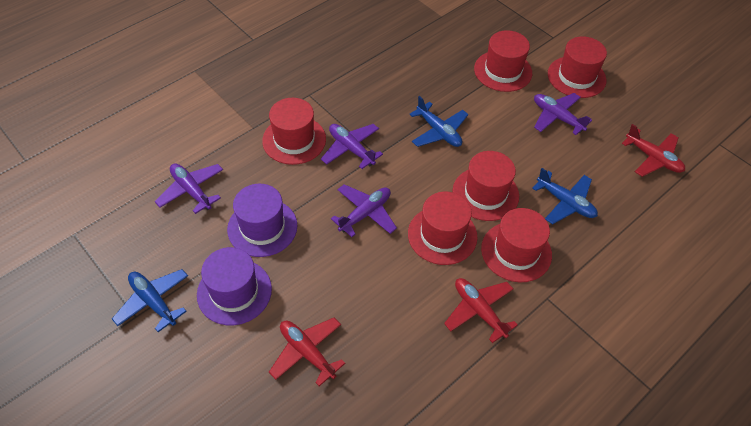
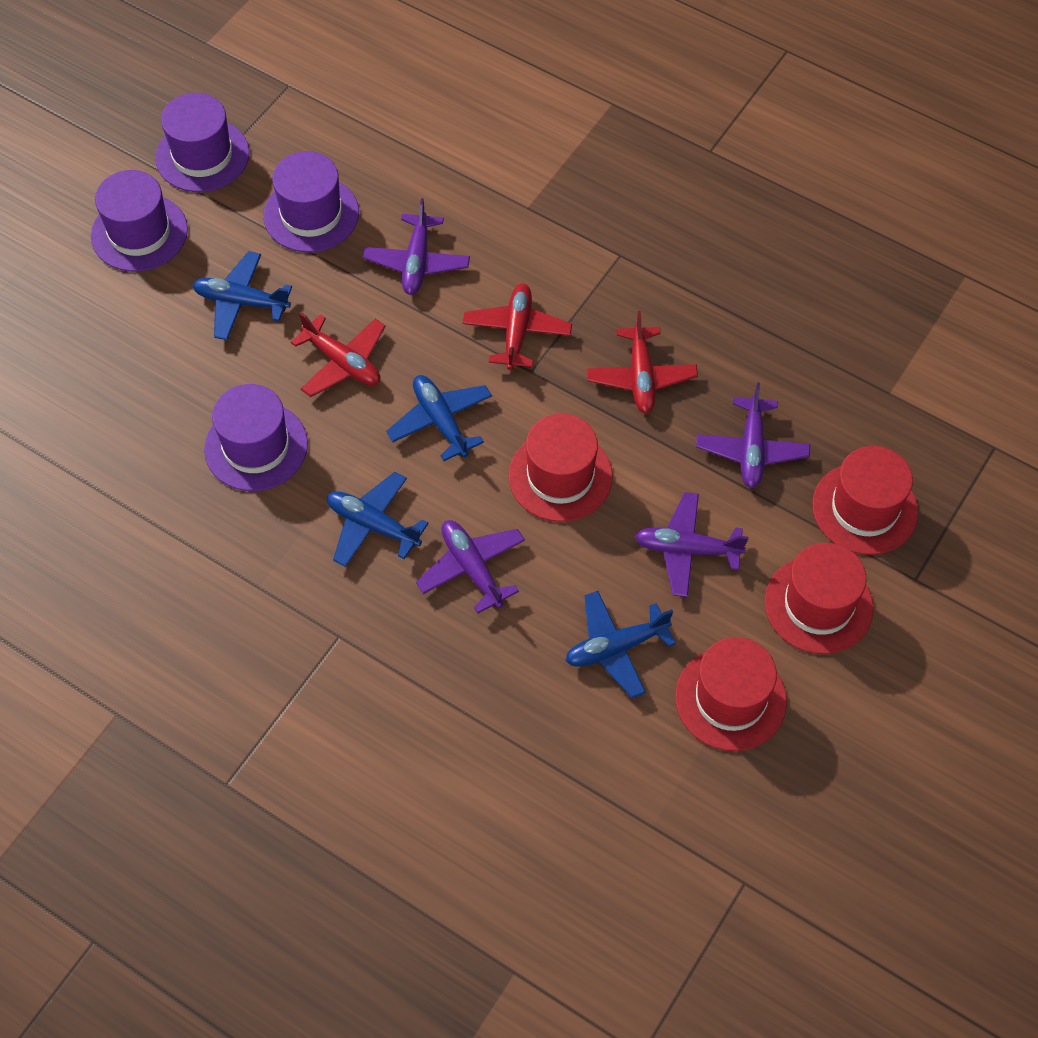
blue plane: 3 -> 4
purple hat: 2 -> 4
red hat: 6 -> 4

